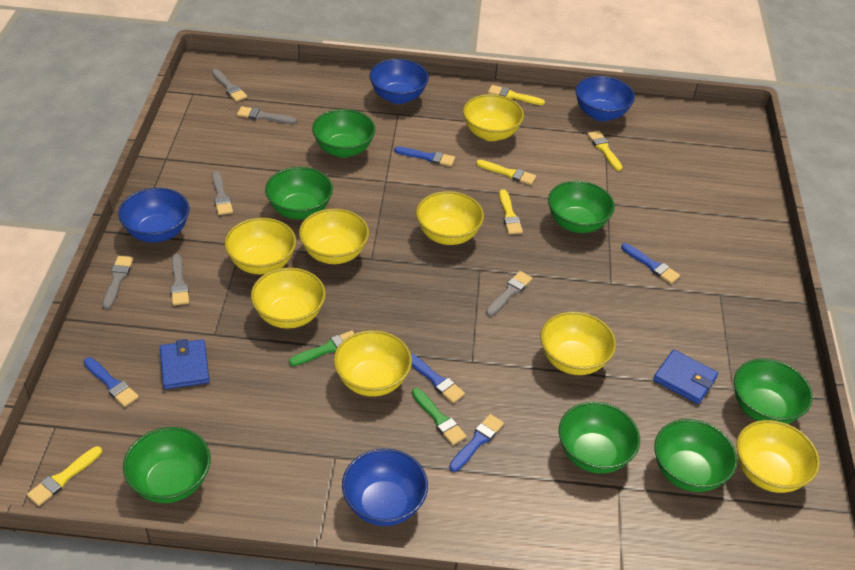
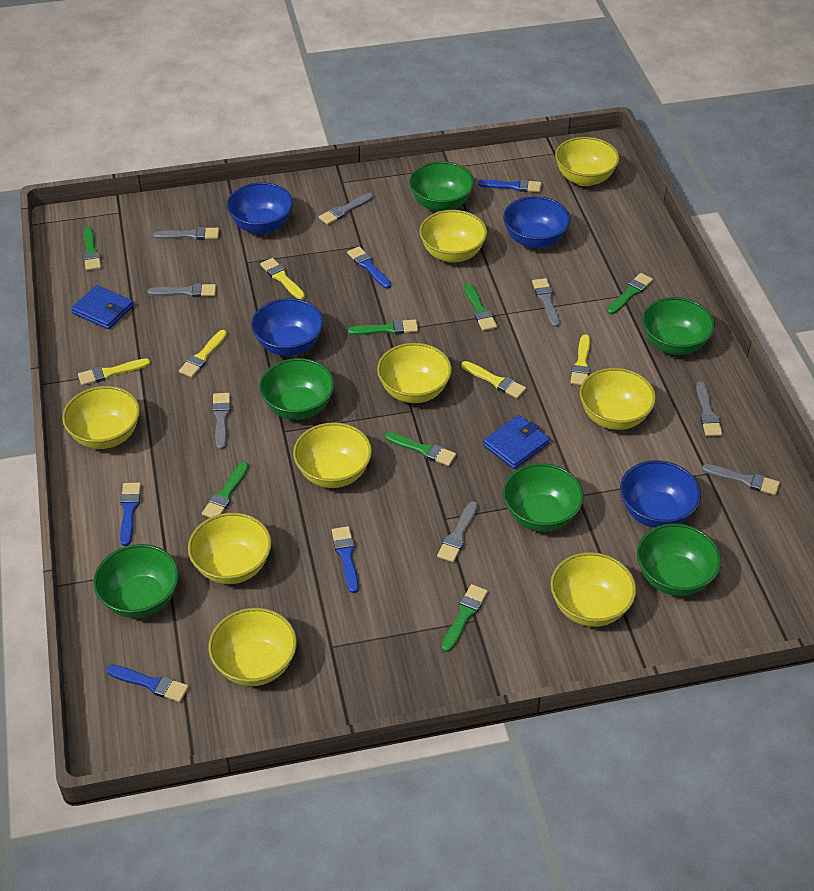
green bowl: 7 -> 6
green brush: 2 -> 7
grey brush: 6 -> 8
yellow bowl: 8 -> 9

